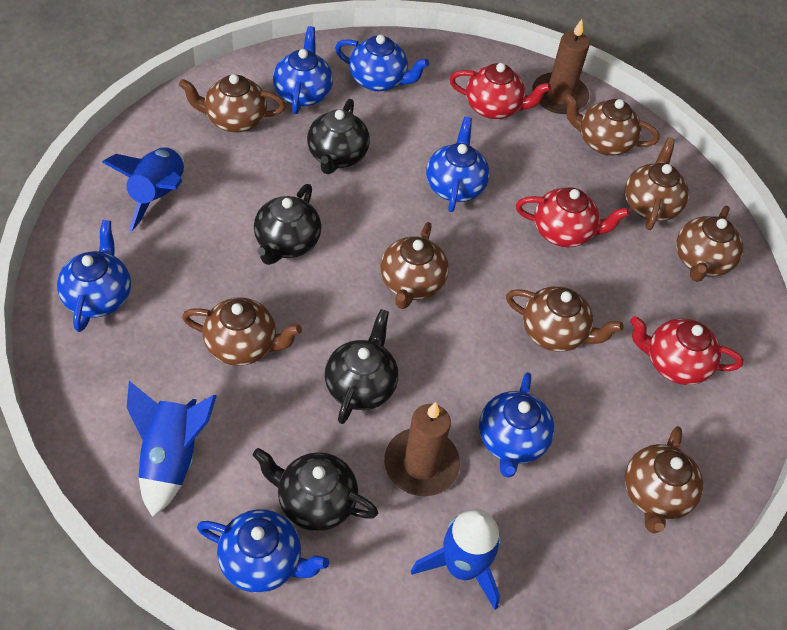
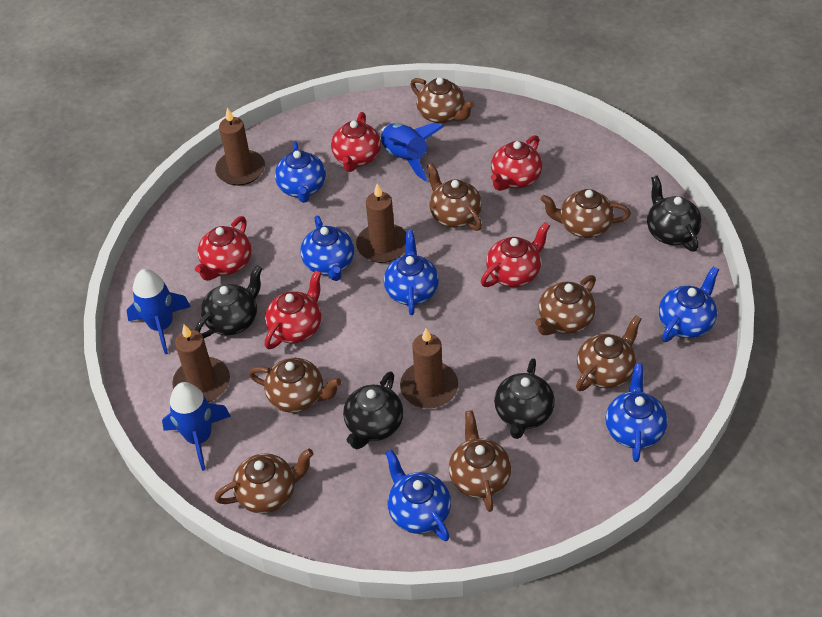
brown candle: 2 -> 4
red teapot: 3 -> 5

